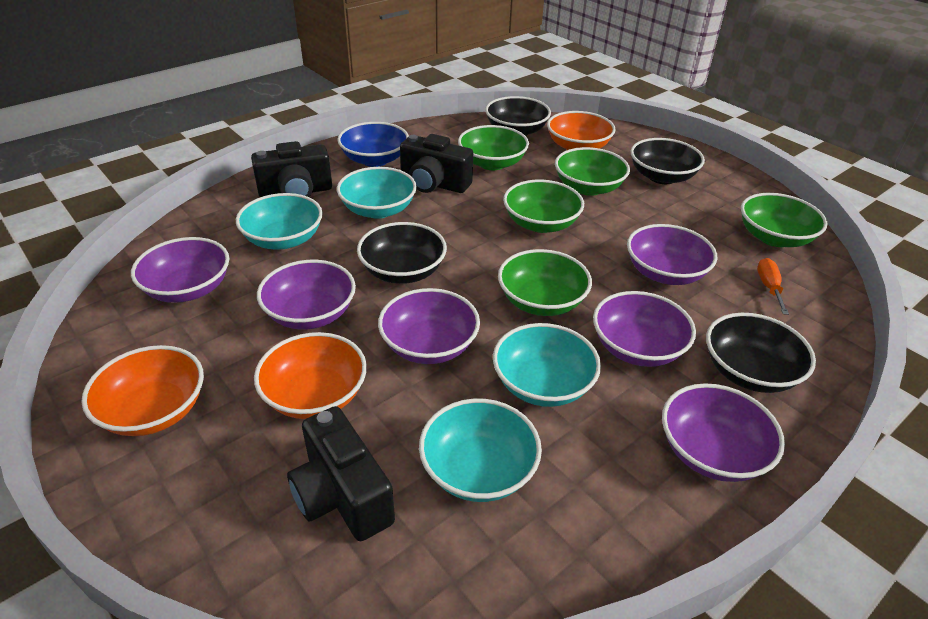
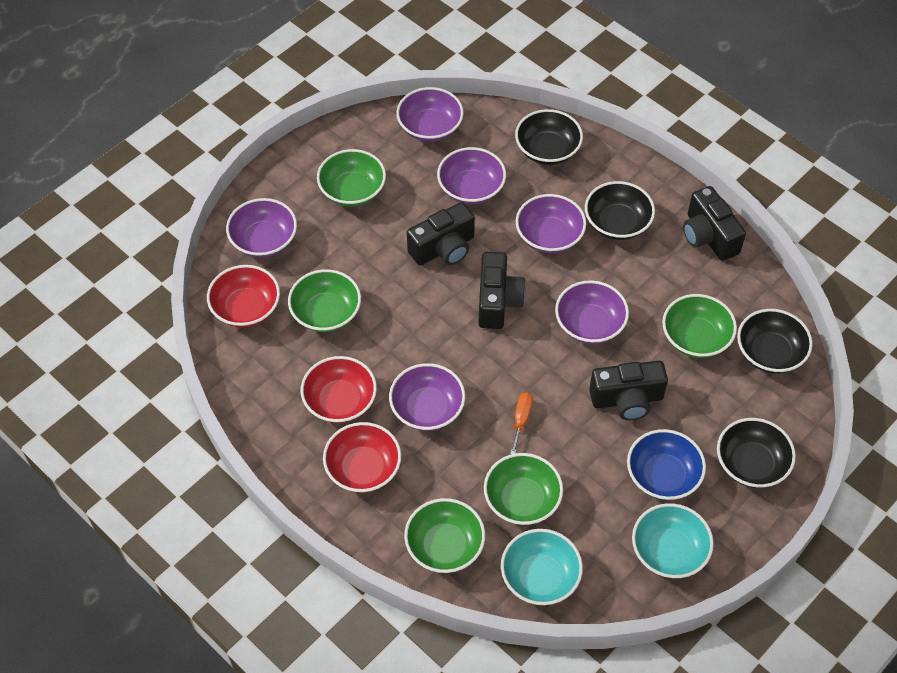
black camera: 3 -> 4
orange bowl: 3 -> 0
red bowl: 0 -> 3
turquoise bowl: 4 -> 2

